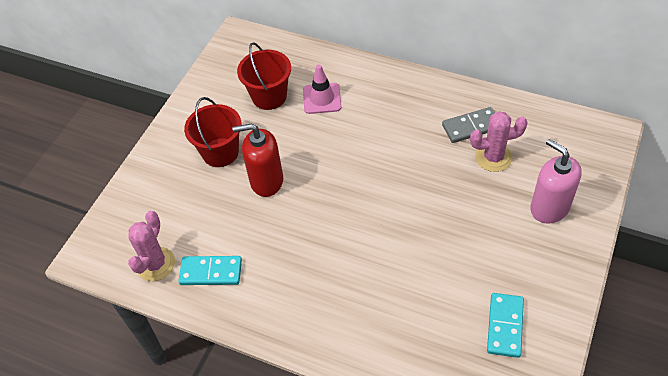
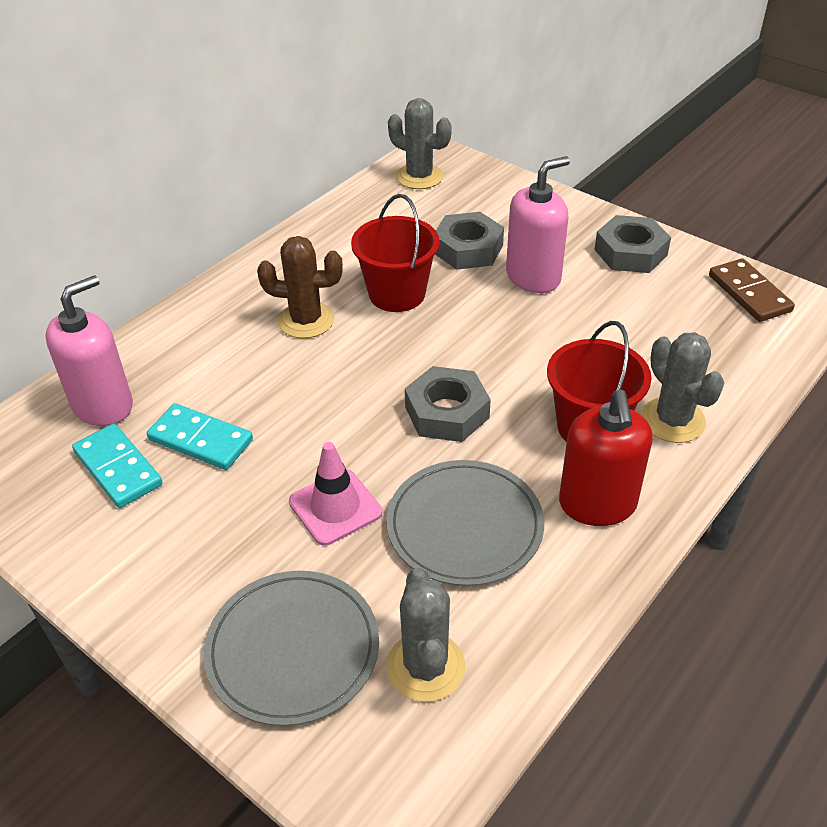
brown cactus: 0 -> 1
brown domino: 0 -> 1
grey cactus: 0 -> 3
grey domino: 1 -> 0
grey nut: 0 -> 3
grey plate: 0 -> 2
pink cactus: 2 -> 0
pink soap dispenser: 1 -> 2

